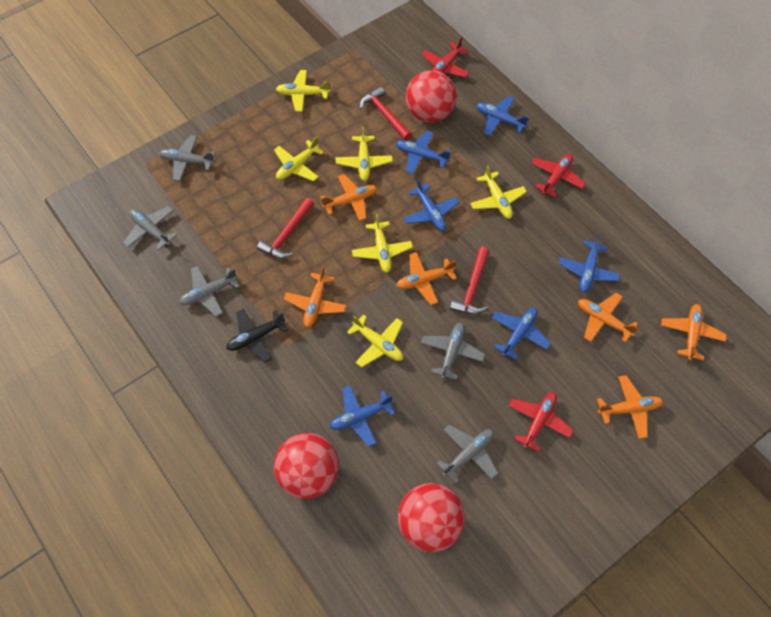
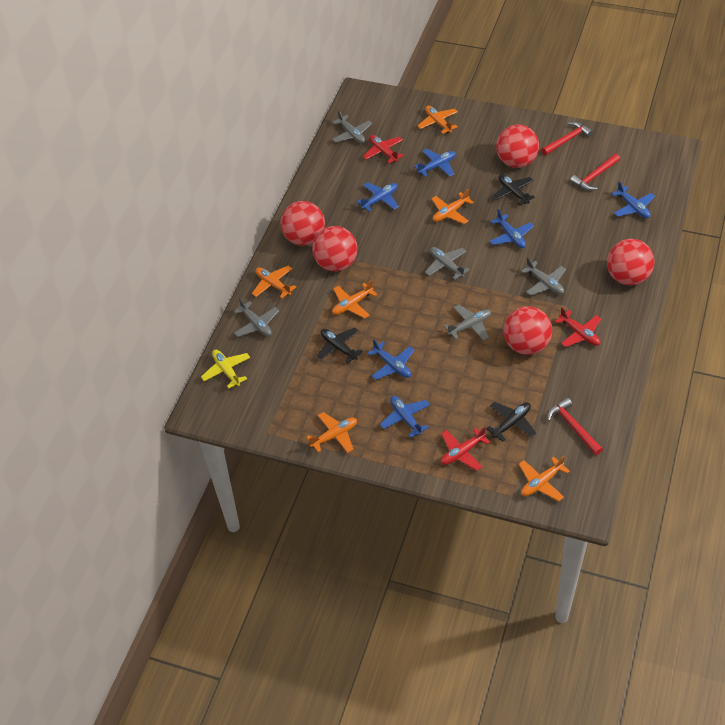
black plane: 1 -> 3
red ball: 3 -> 5
yellow plane: 6 -> 1

